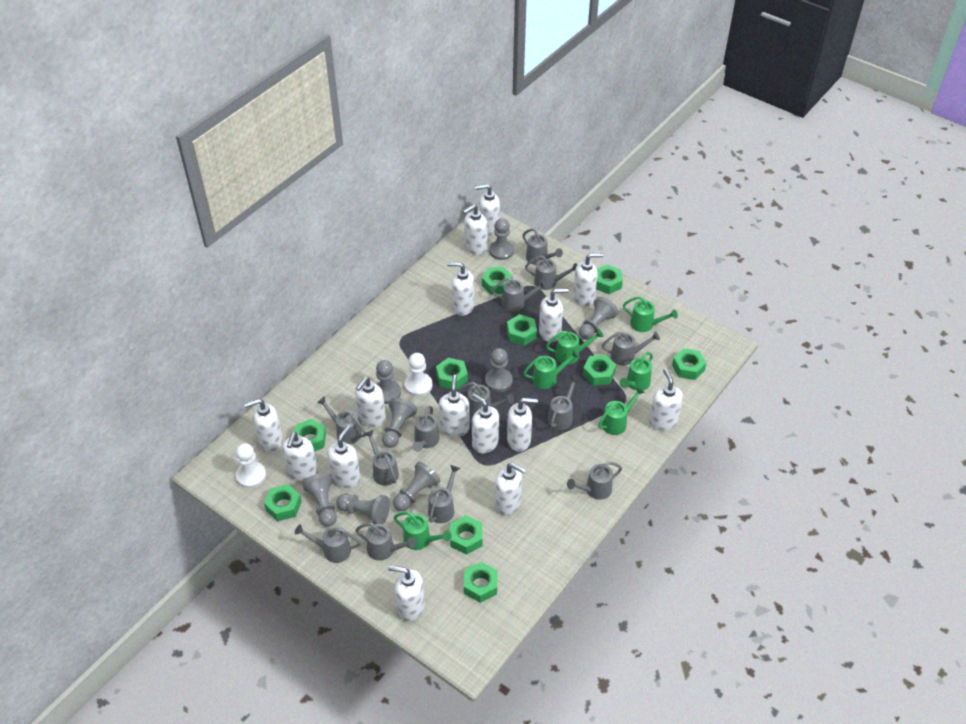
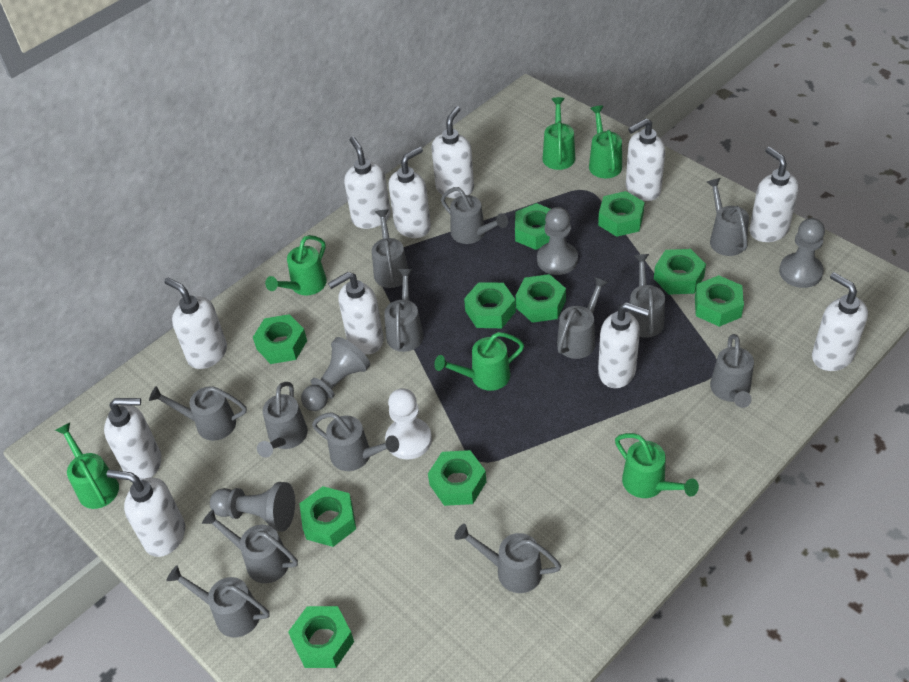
grey pawn: 8 -> 4
white pawn: 2 -> 1
white soap dispenser: 15 -> 11

